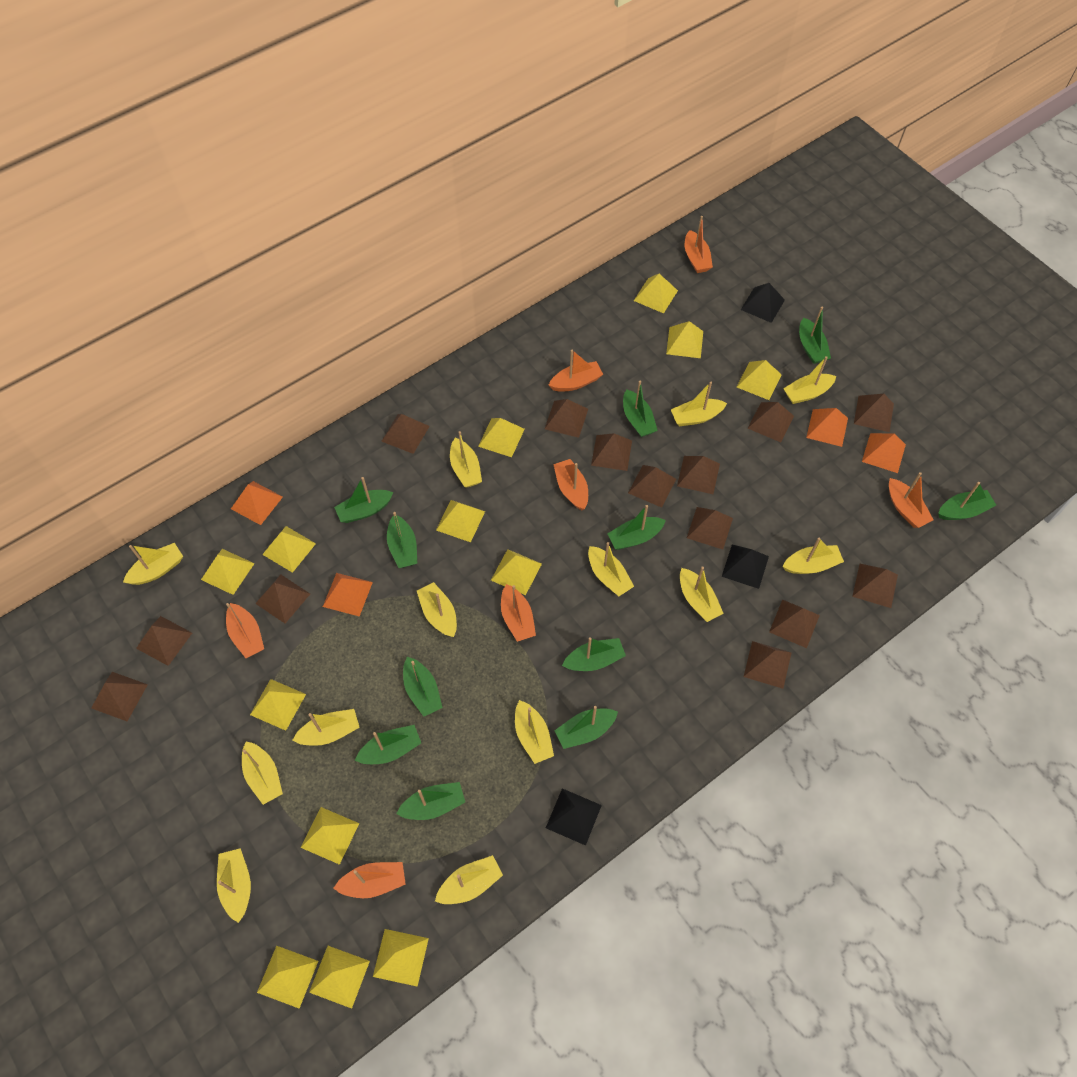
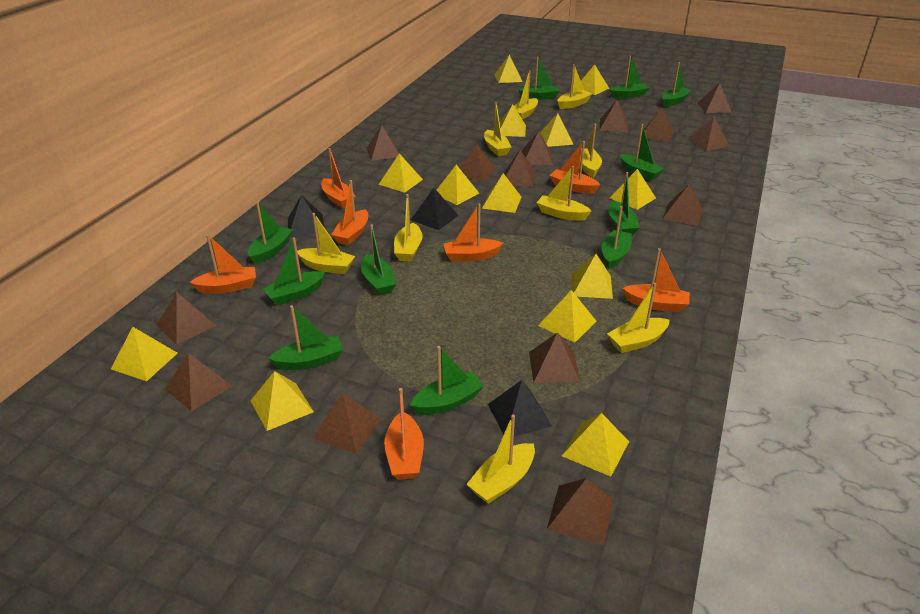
orange pyramid: 4 -> 0
yellow boat: 13 -> 9

